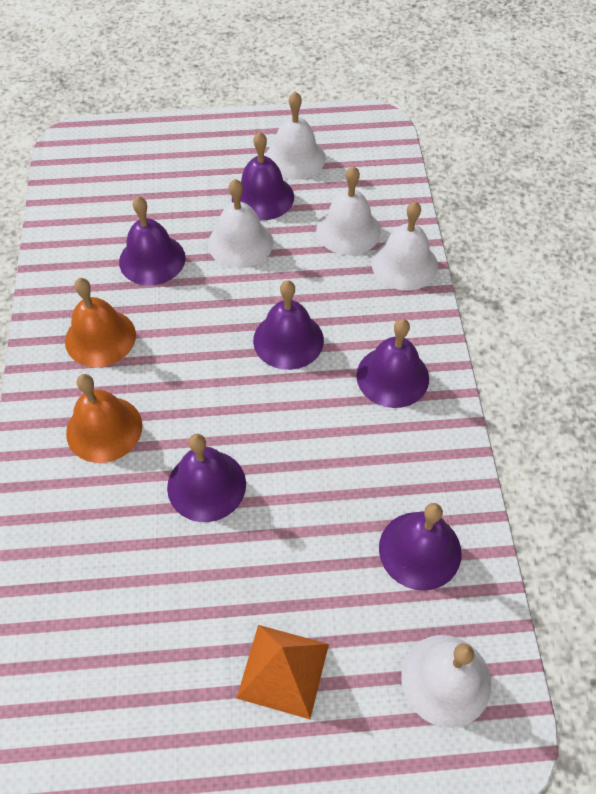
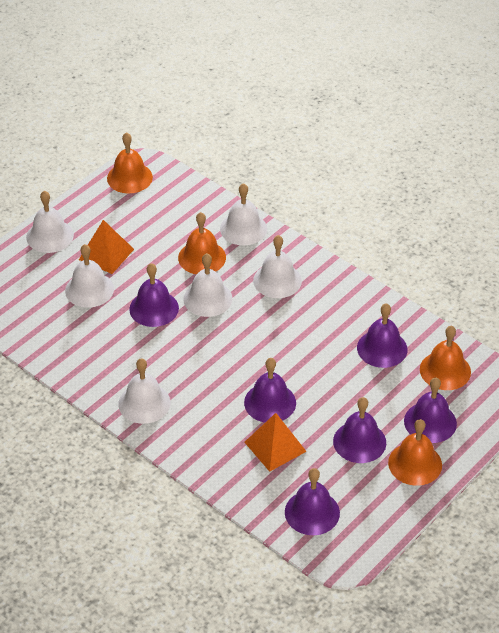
orange bell: 2 -> 4
orange pyramid: 1 -> 2
white bell: 5 -> 6

